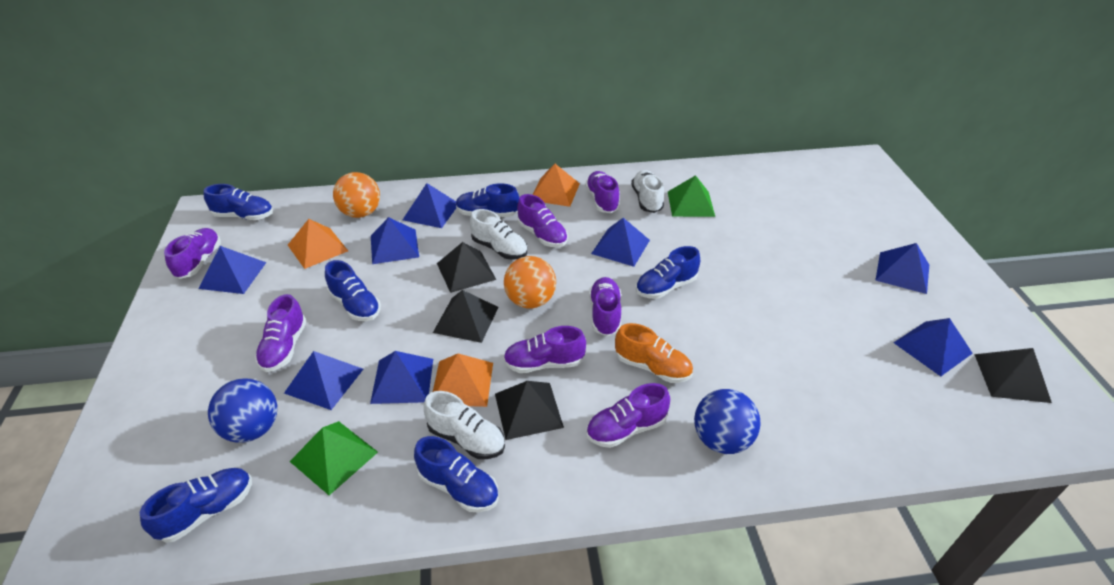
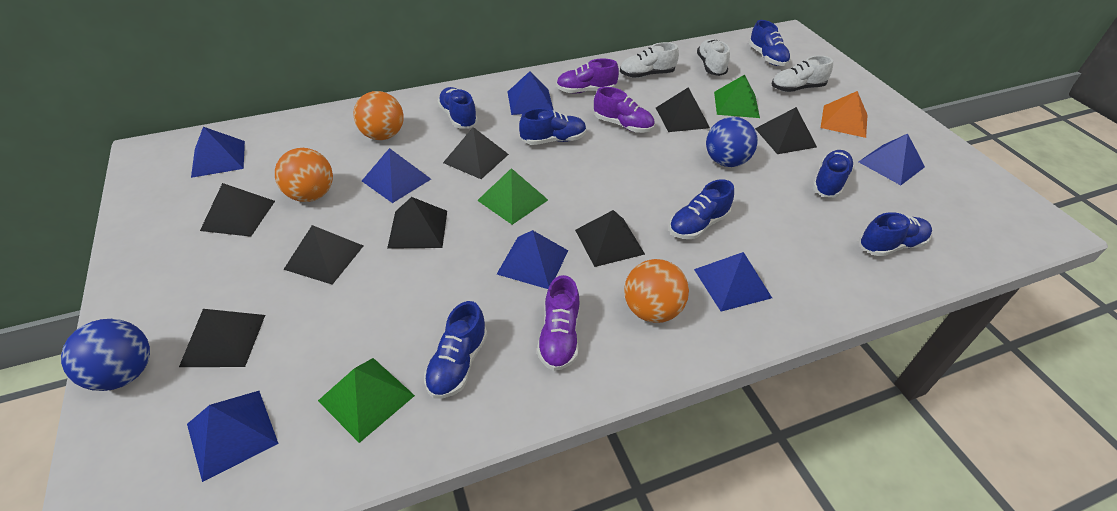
black pyramid: 4 -> 8
blue pyramid: 8 -> 7
blue shoe: 6 -> 7
green pyramid: 2 -> 3
orange ball: 2 -> 3
orange pyramid: 3 -> 1
orange shoe: 1 -> 0
purple shoe: 7 -> 3

